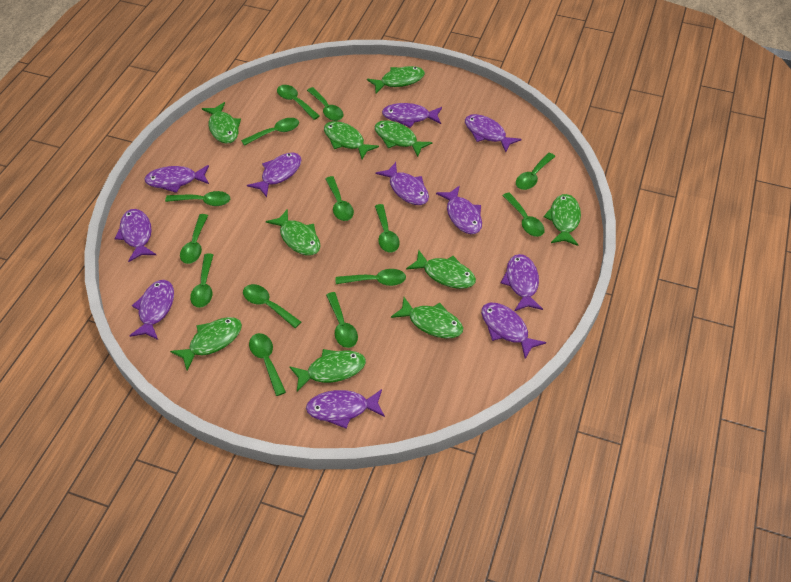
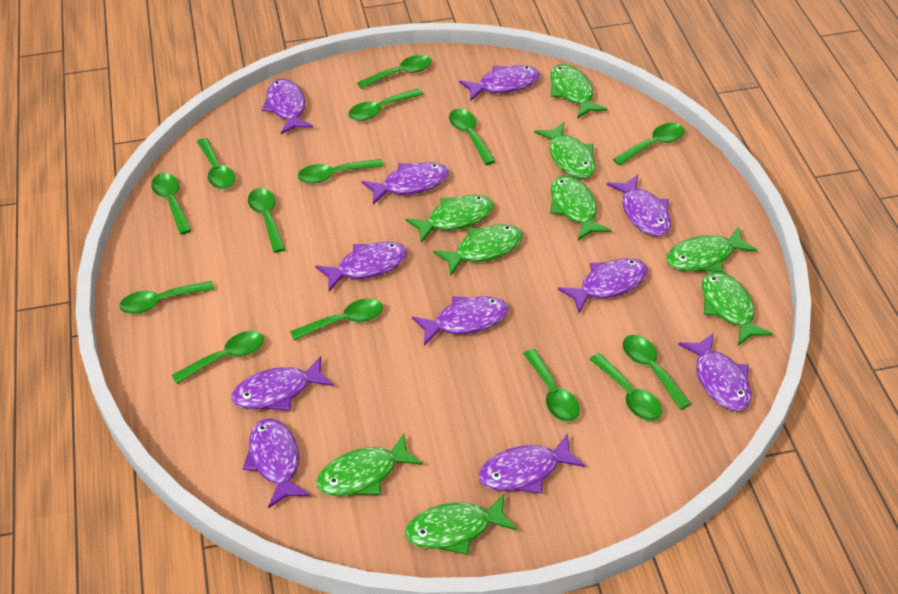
green fish: 10 -> 9

